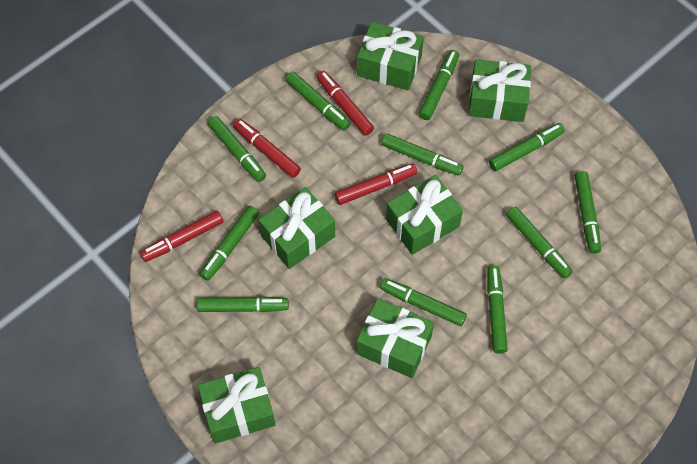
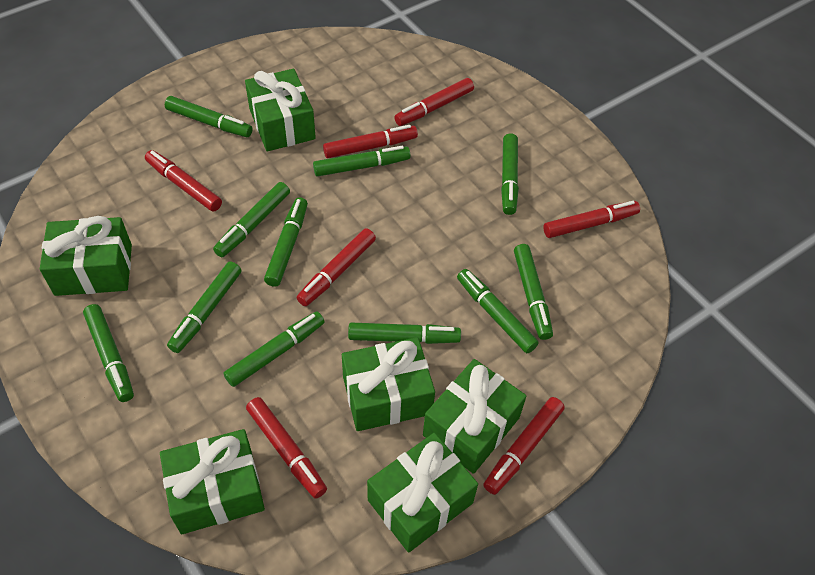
red marker: 4 -> 7

